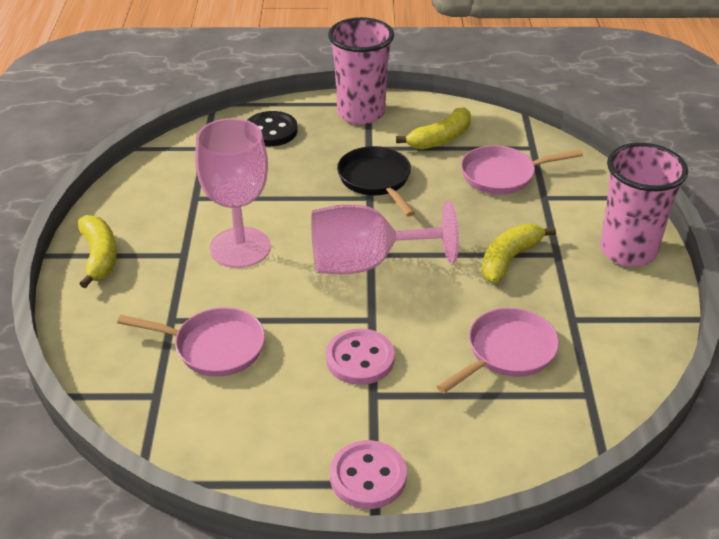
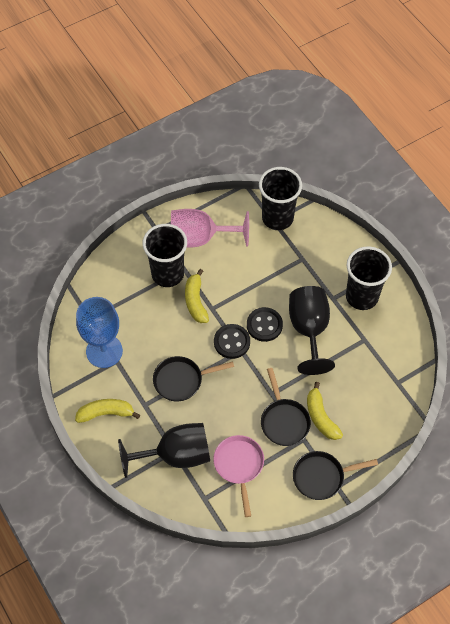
black button: 1 -> 2
black cup: 0 -> 3
black goblet: 0 -> 2
black pan: 1 -> 3
blue goblet: 0 -> 1
pink button: 2 -> 0
pink cup: 2 -> 0
pink goblet: 2 -> 1
pink pan: 3 -> 1

